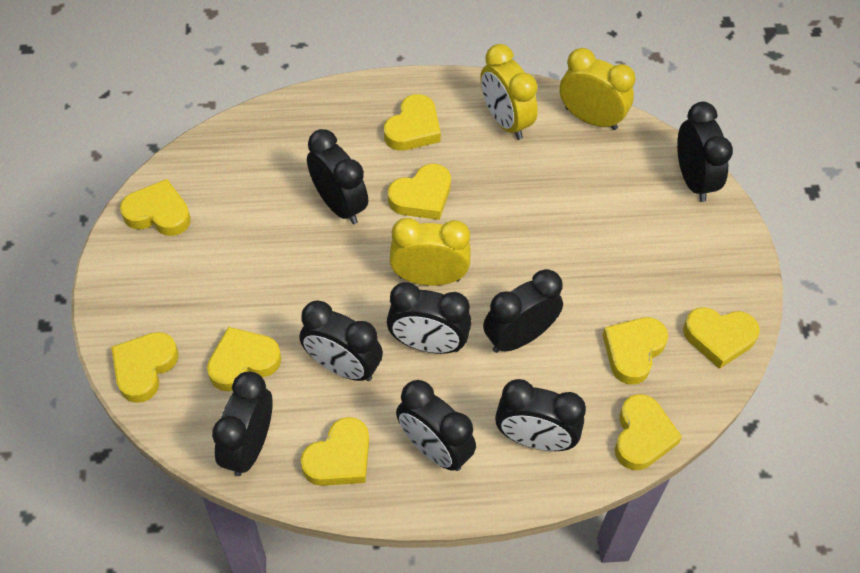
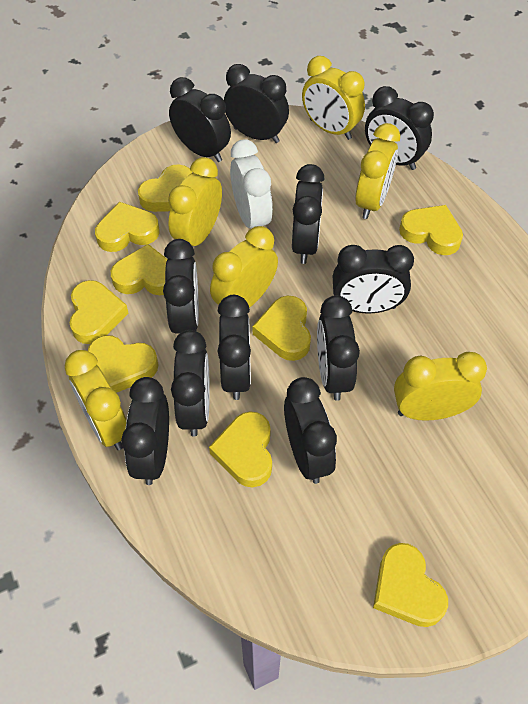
black clock: 8 -> 11
white clock: 0 -> 1
yellow clock: 3 -> 6

